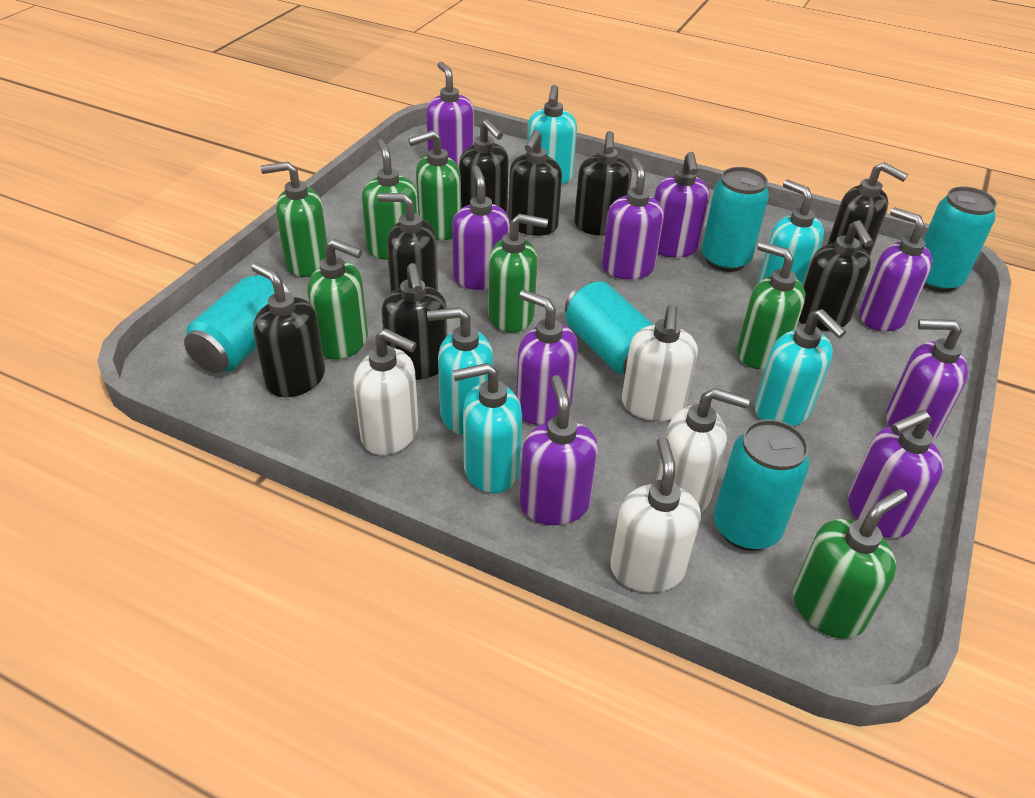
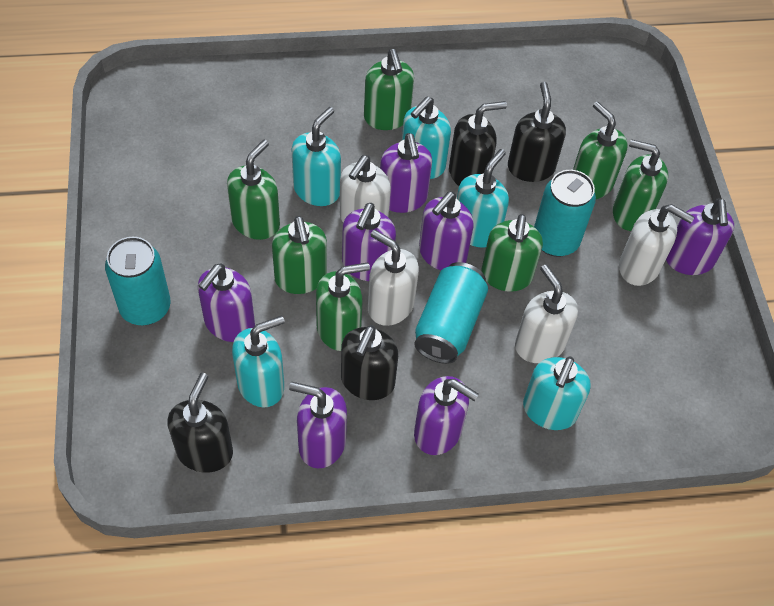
black soap dispenser: 8 -> 4
purple soap dispenser: 9 -> 7
turquoise can: 5 -> 3

